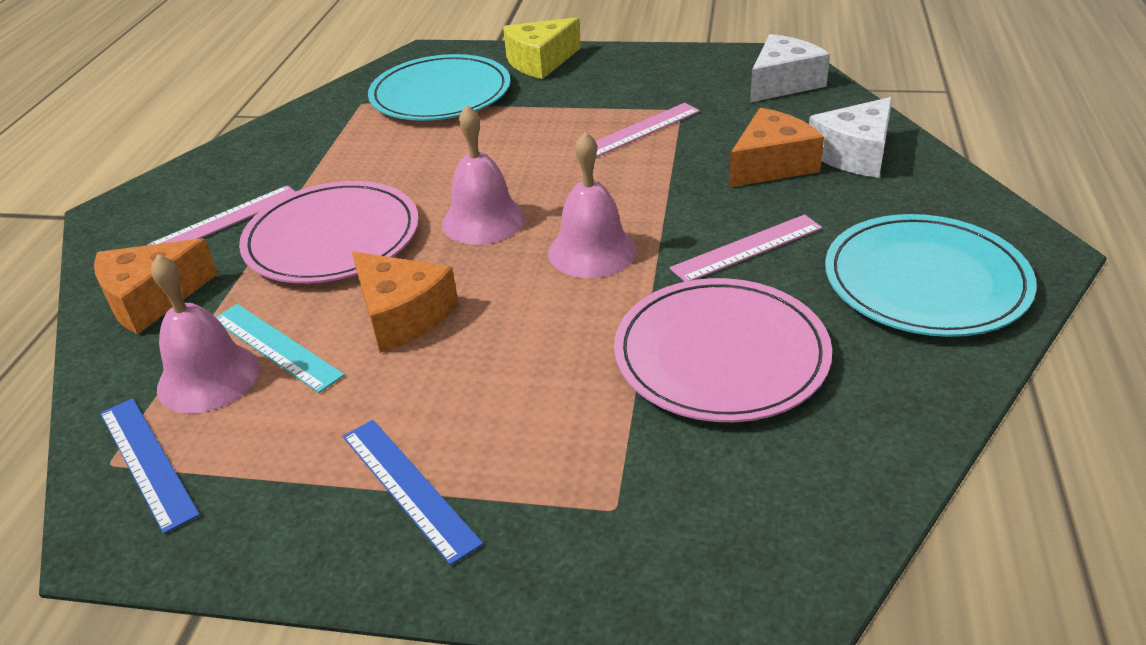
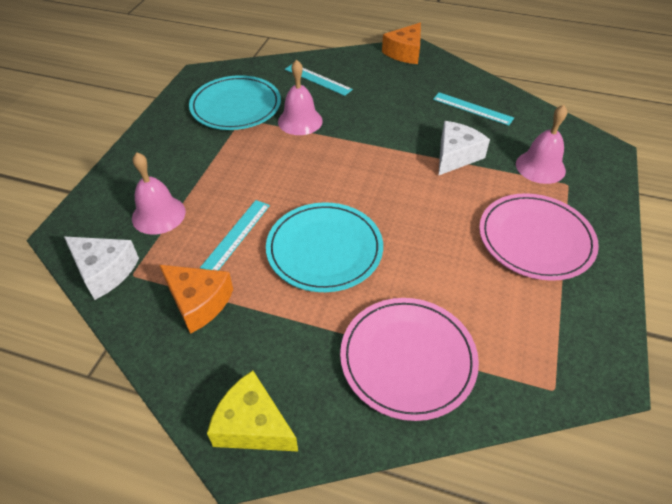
blue ruler: 2 -> 0
orange cheese: 3 -> 2
pink ruler: 3 -> 0
turquoise ruler: 1 -> 3

